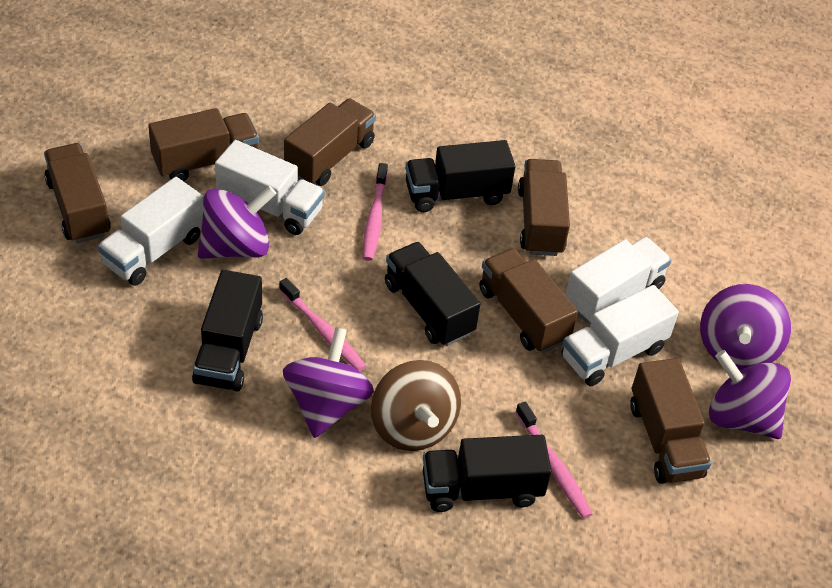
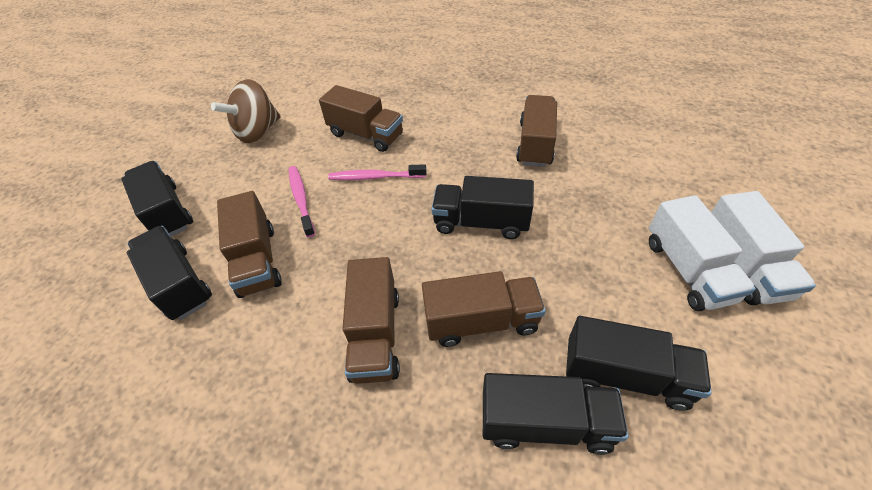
black truck: 4 -> 5
brown truck: 6 -> 5
pink toothbrush: 3 -> 2
purple spinning top: 4 -> 0
white truck: 4 -> 2

